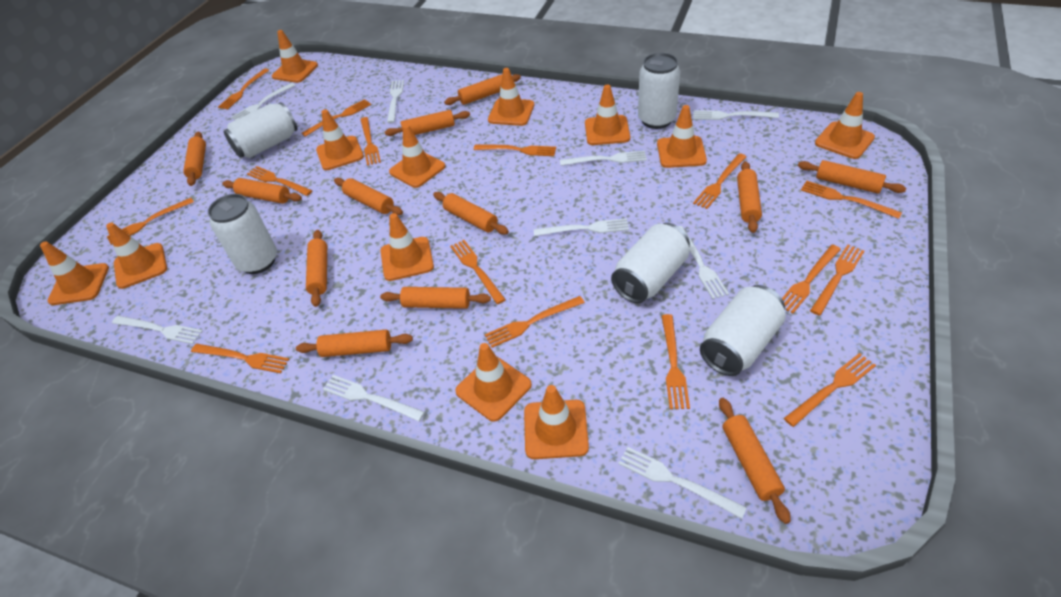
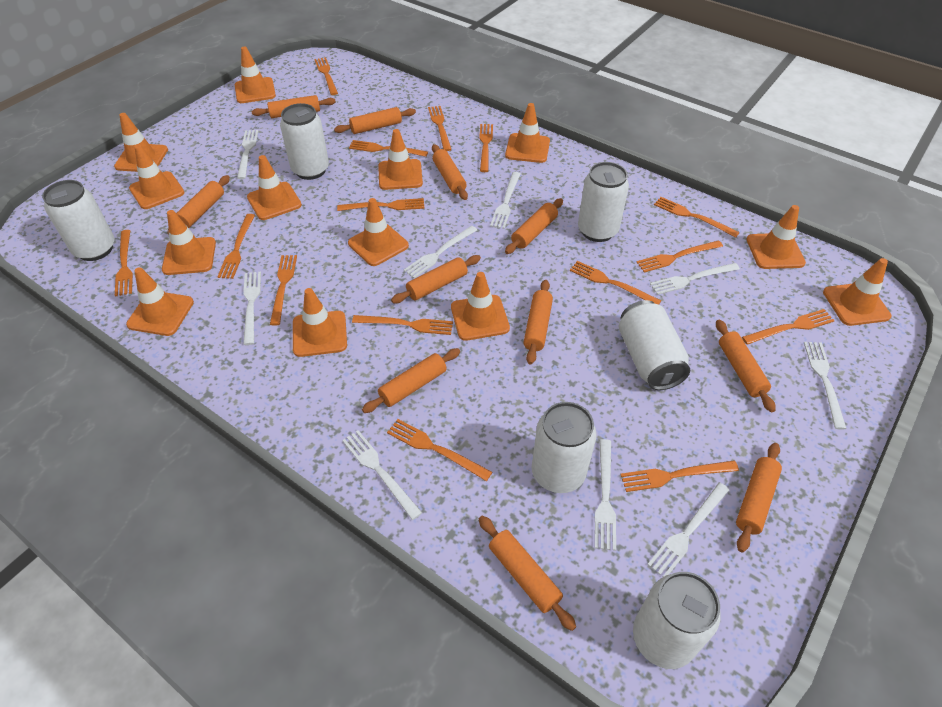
orange rolling pin: 12 -> 11
orange traffic cone: 12 -> 13
white can: 5 -> 6

